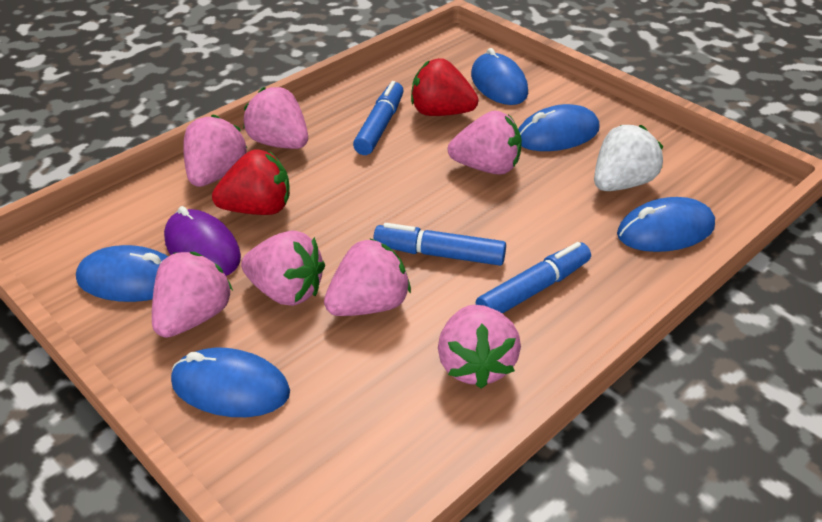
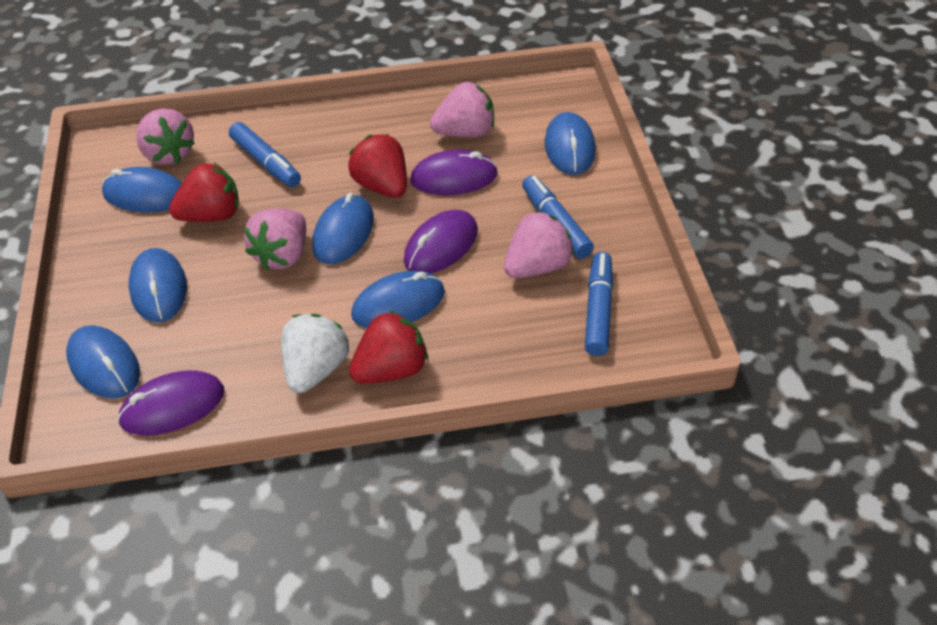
blue mouse: 5 -> 6
pink strawberry: 7 -> 4
purple mouse: 1 -> 3
red strawberry: 2 -> 3

